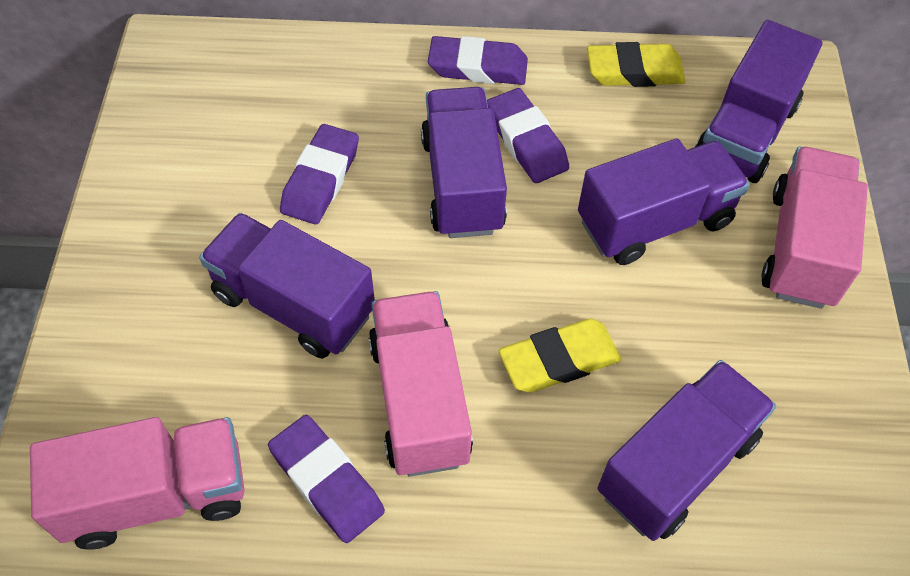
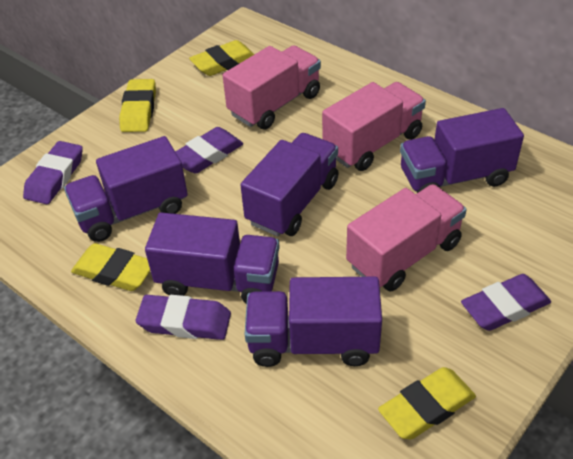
yellow eraser: 2 -> 4

